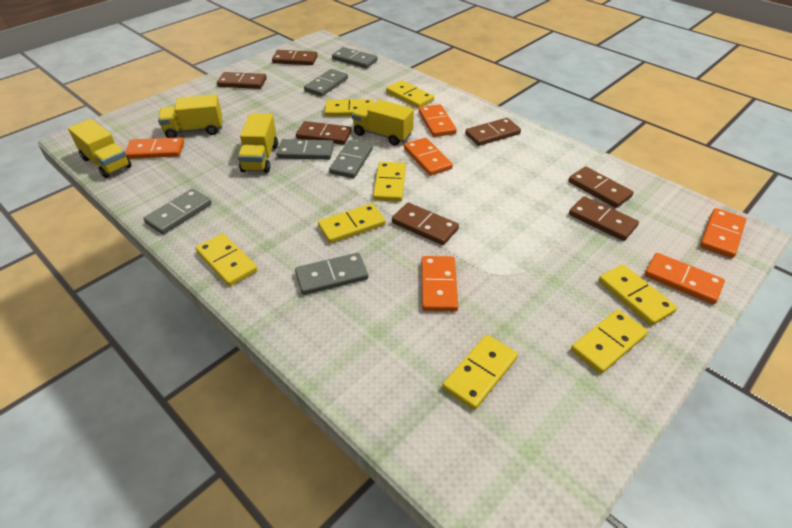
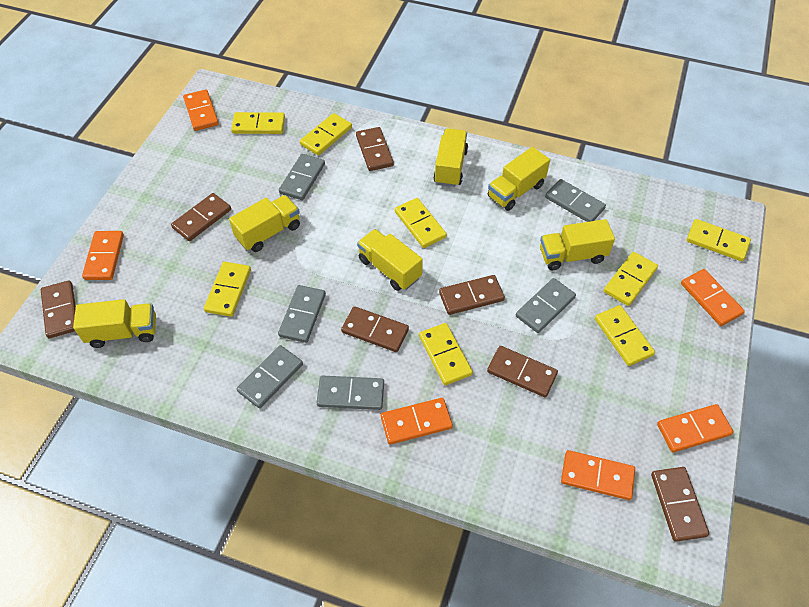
yellow truck: 4 -> 6

